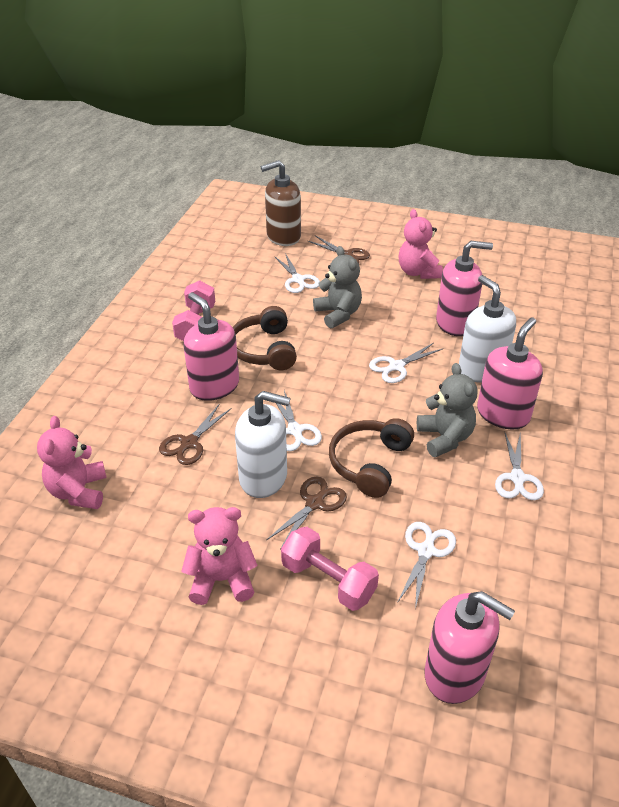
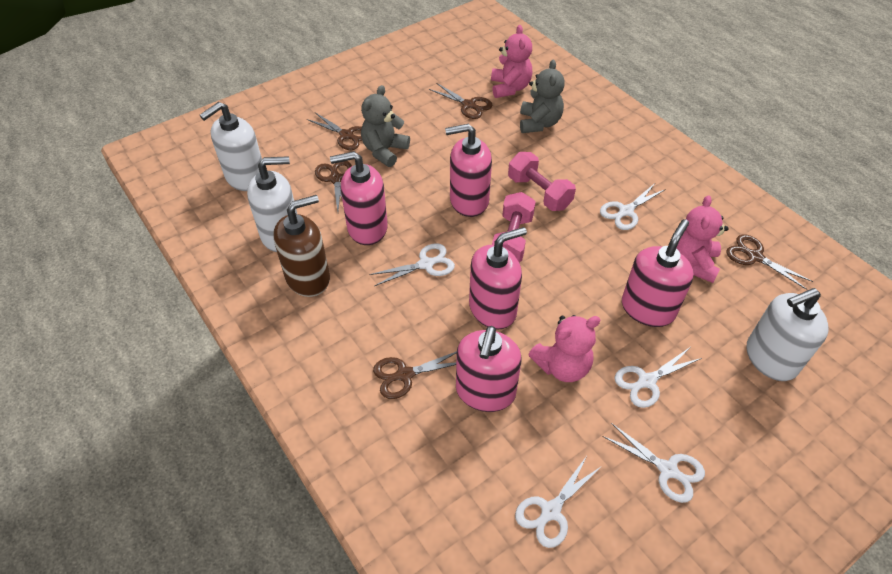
brown headphones: 2 -> 0
brown scissors: 3 -> 5
pink soap dispenser: 4 -> 5
white soap dispenser: 2 -> 3

